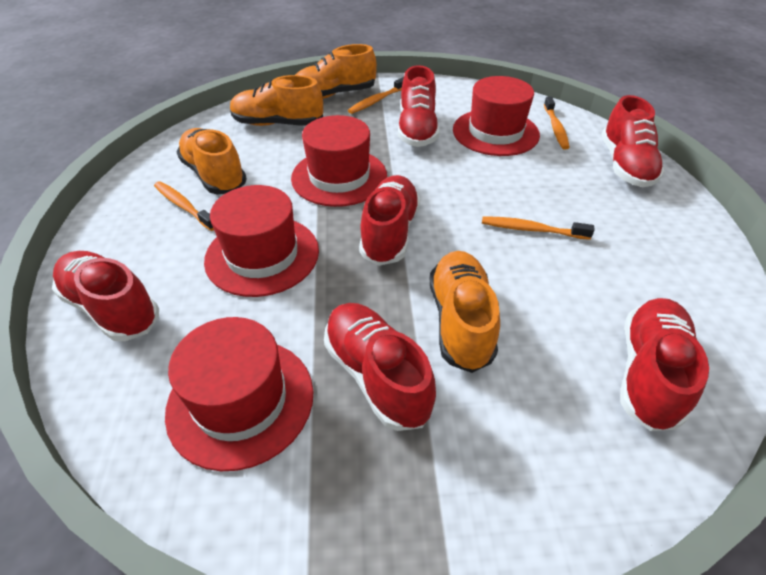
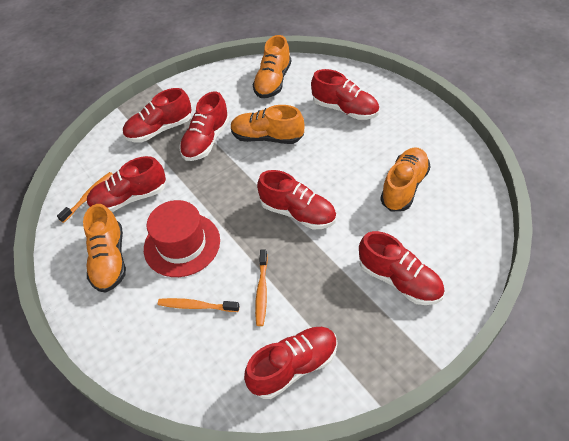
orange toothbrush: 4 -> 3
red hat: 4 -> 1
red shoe: 6 -> 7

